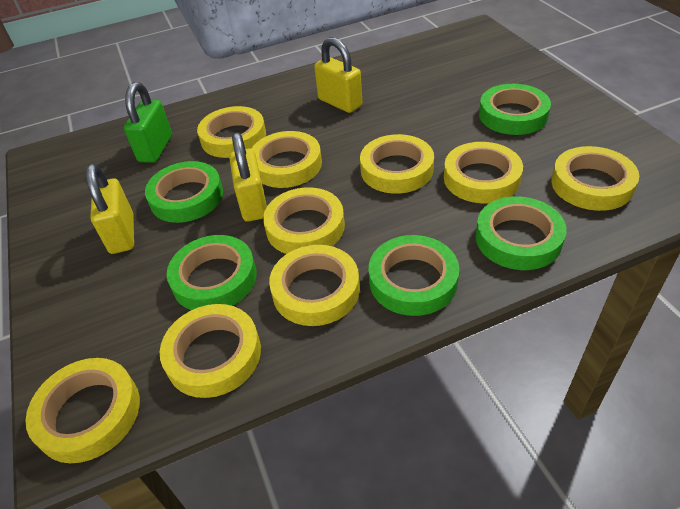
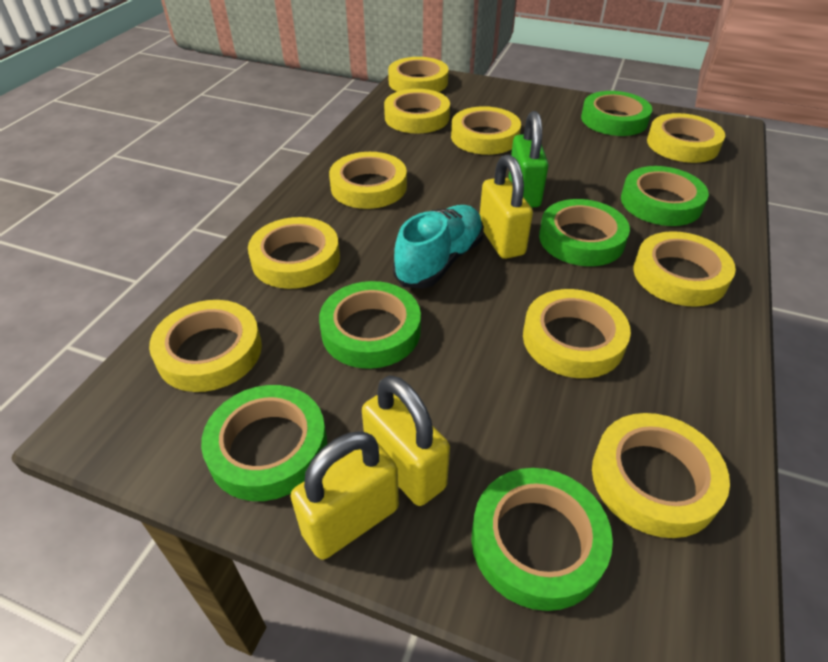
green tape: 5 -> 6
turquoise shoe: 0 -> 1
yellow tape: 9 -> 10

